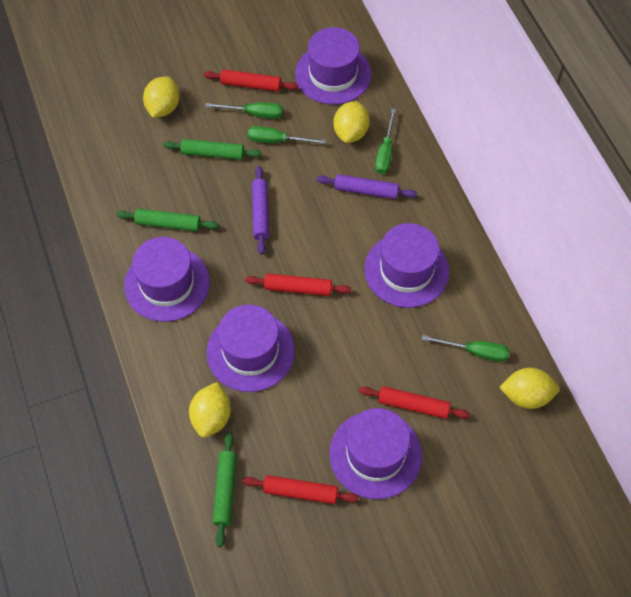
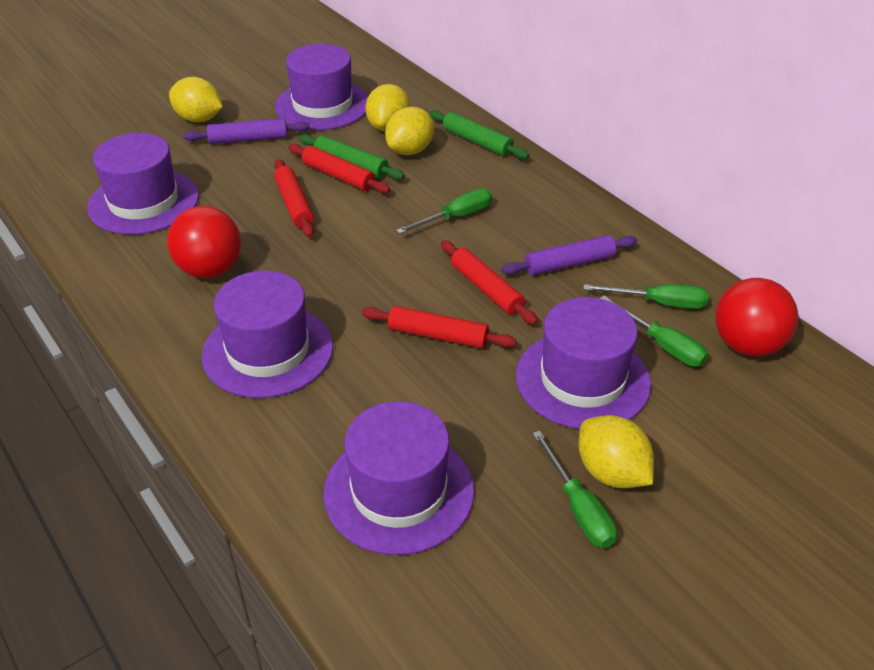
green rolling pin: 3 -> 2
red ball: 0 -> 2

